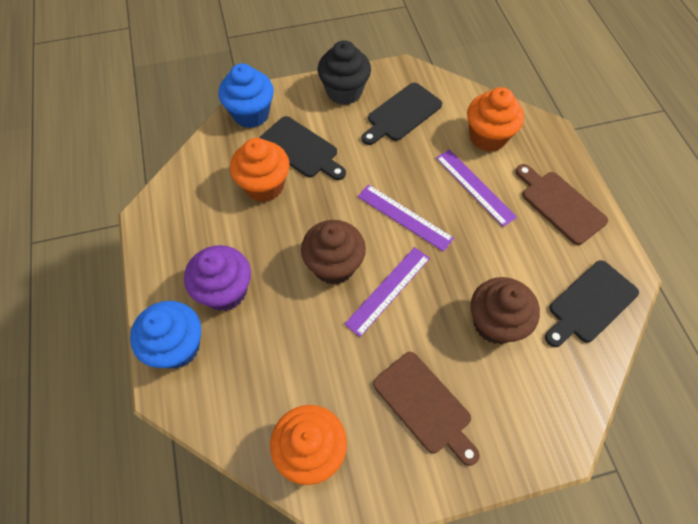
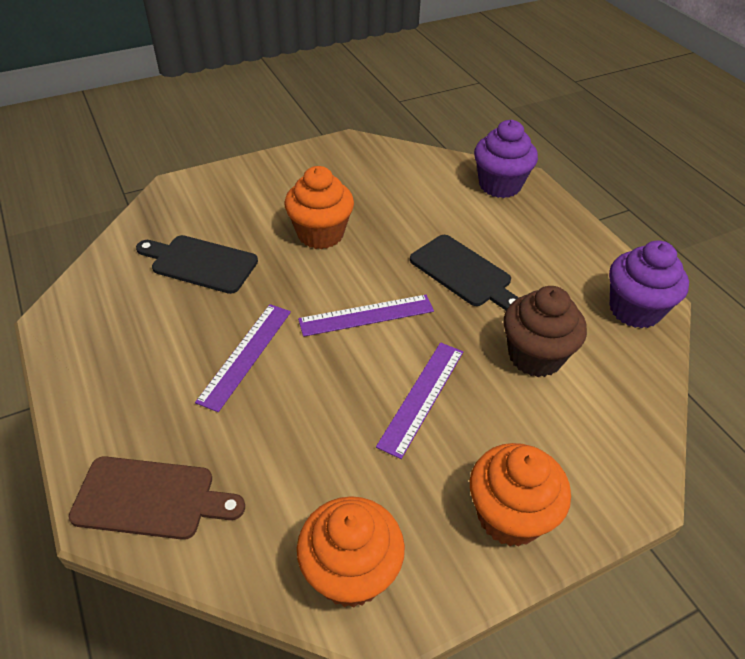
black cupcake: 1 -> 0
black cutting board: 3 -> 2
blue cupcake: 2 -> 0
brown cupcake: 2 -> 1
brown cutting board: 2 -> 1
purple cupcake: 1 -> 2

